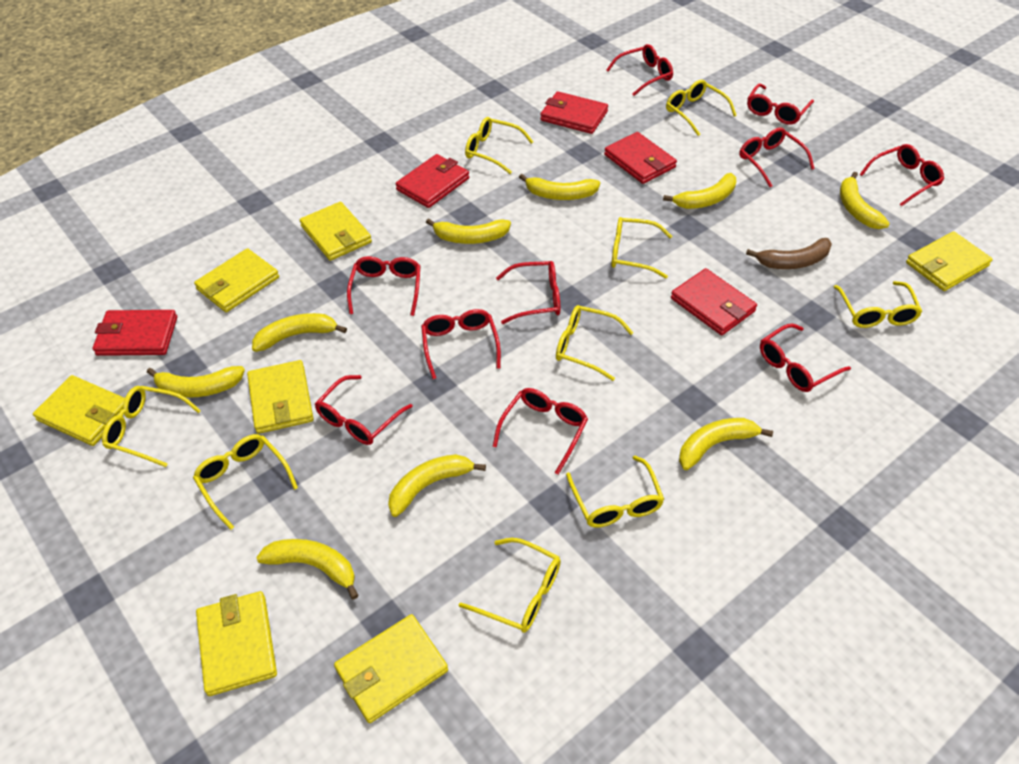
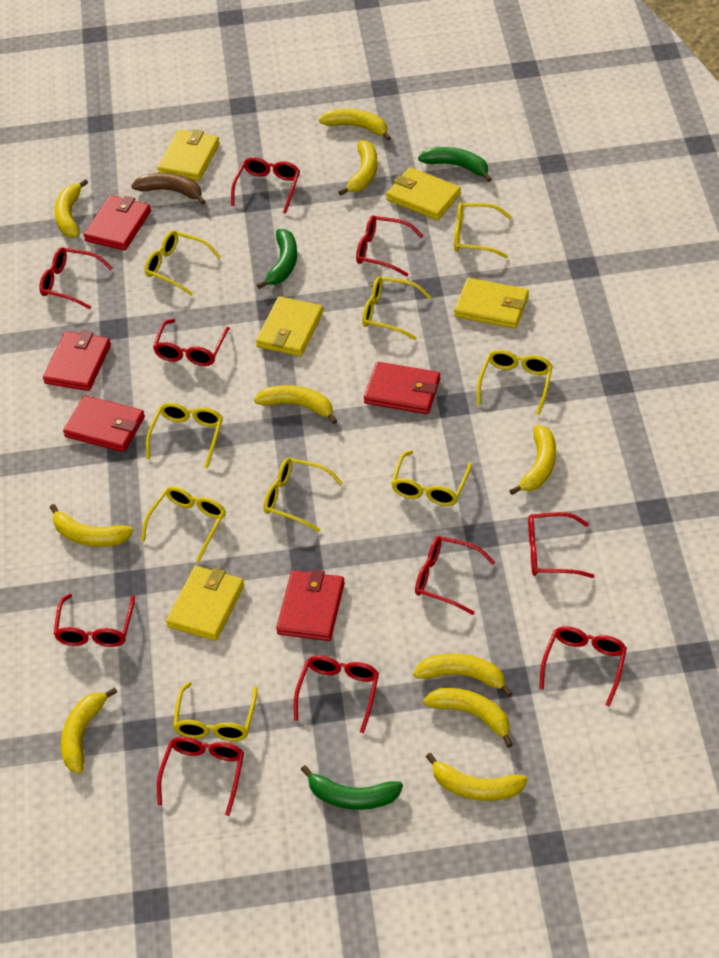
green banana: 0 -> 3
yellow banana: 9 -> 10
yellow wallet: 7 -> 5

